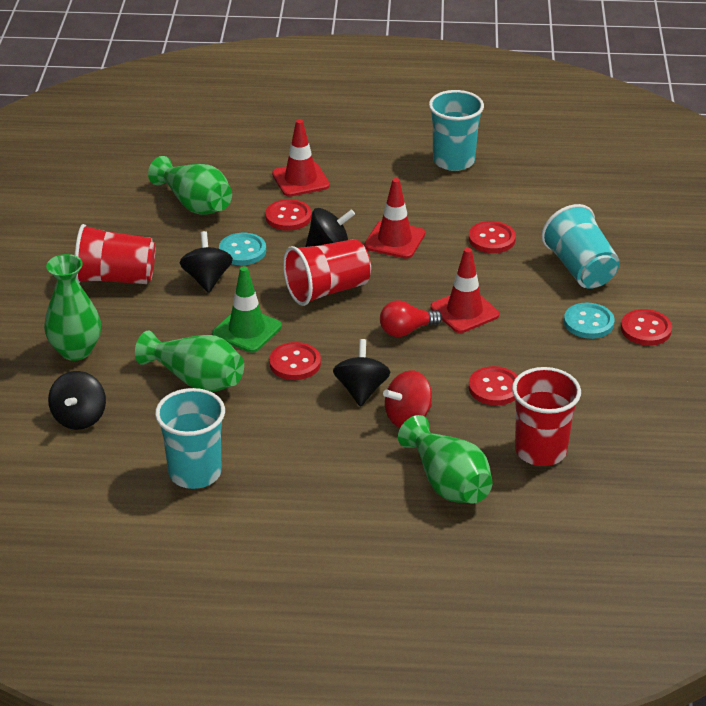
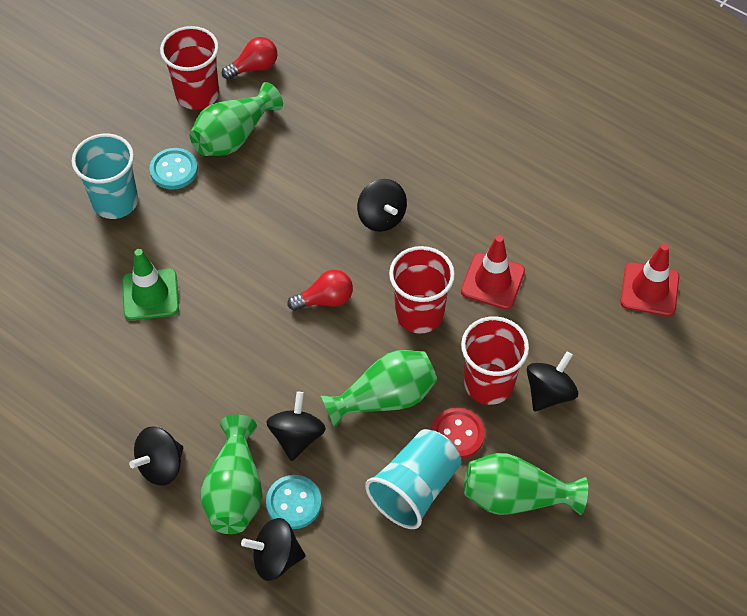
black spinning top: 4 -> 5
red button: 5 -> 1
red light bulb: 1 -> 2
red spinning top: 1 -> 0
red traffic cone: 3 -> 2
turquoise cup: 3 -> 2

